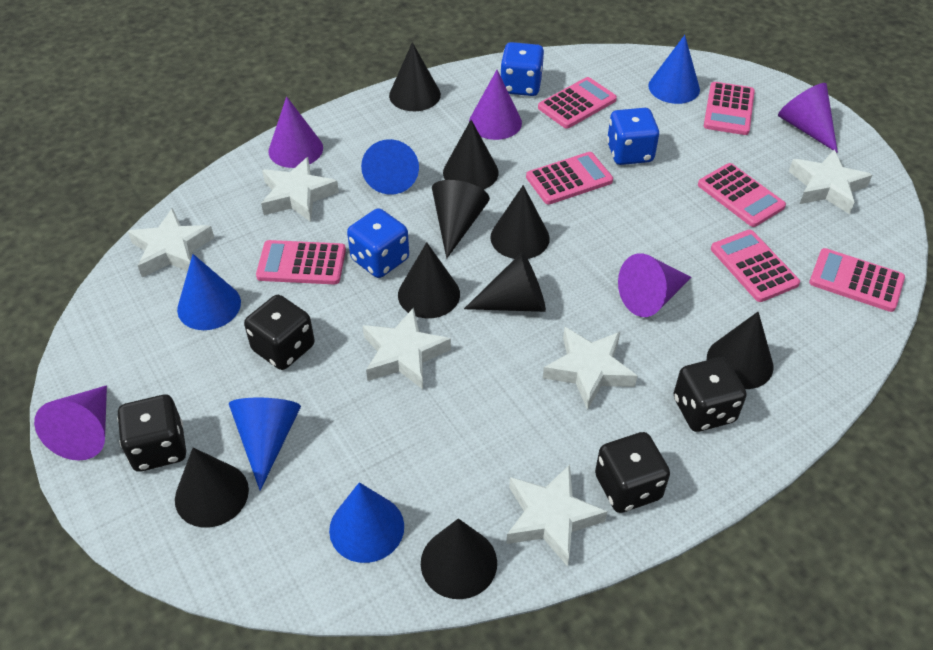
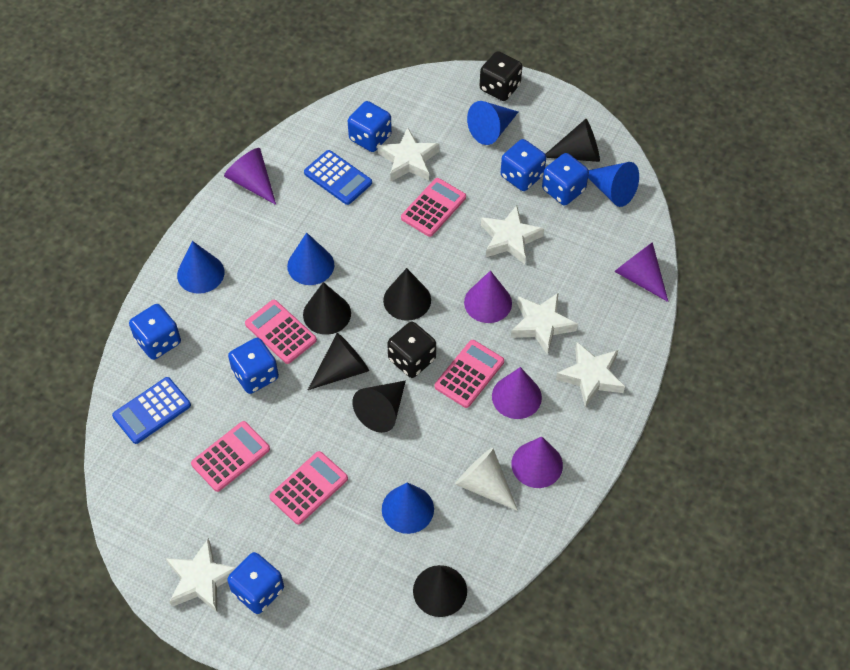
black cone: 9 -> 6
black dice: 4 -> 2
blue calculator: 0 -> 2
blue dice: 3 -> 6
pink calculator: 7 -> 5
white cone: 0 -> 1
white star: 6 -> 5

